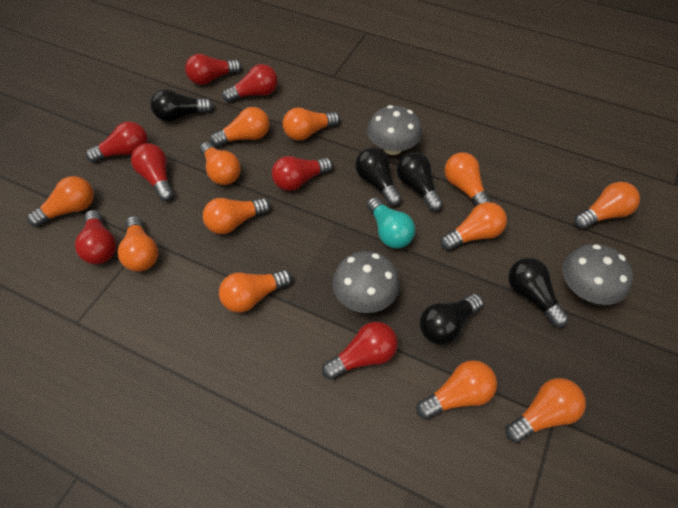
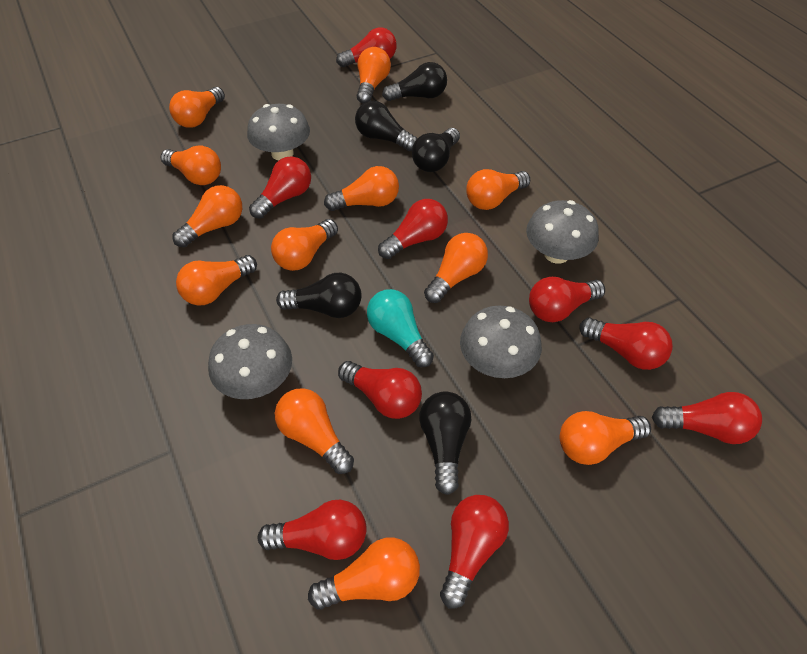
grey mushroom: 3 -> 4
red light bulb: 7 -> 9

